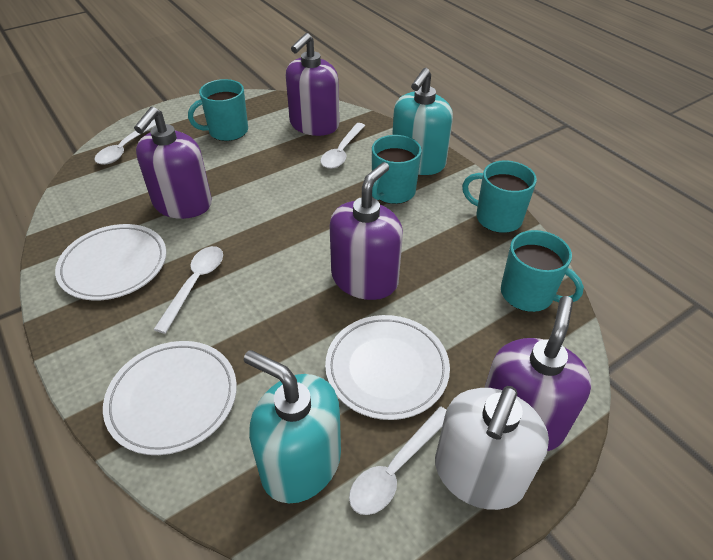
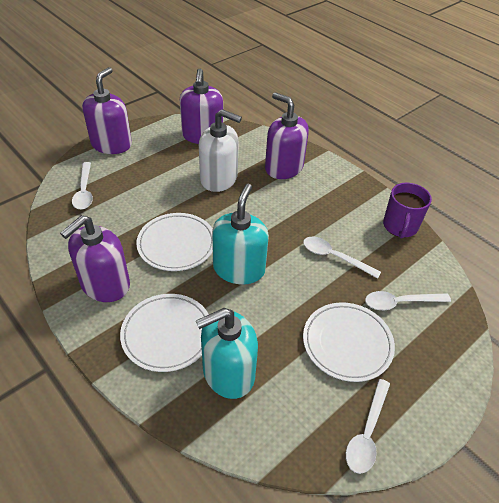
purple mug: 0 -> 1
turquoise mug: 4 -> 0

